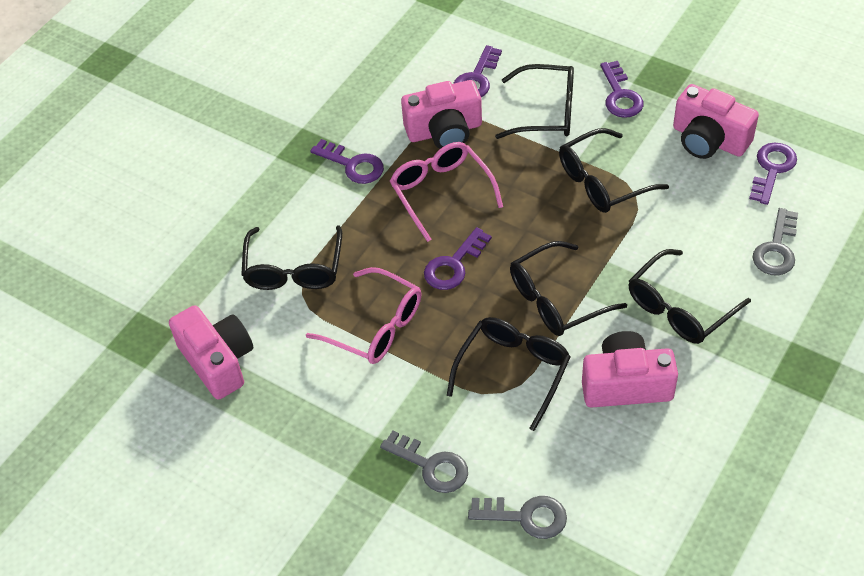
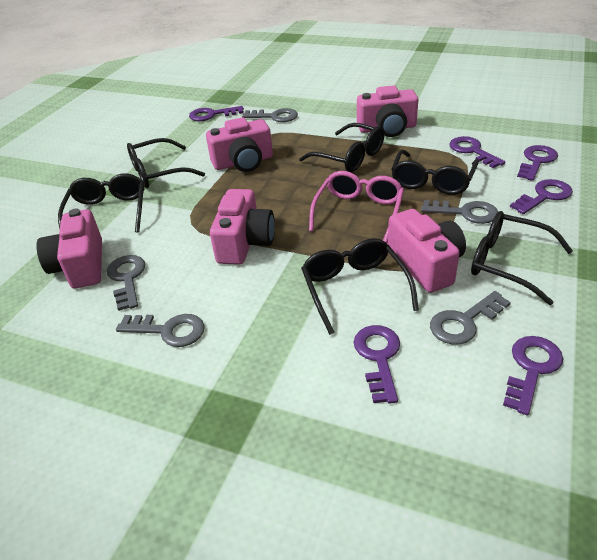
grey key: 3 -> 5
pink camera: 4 -> 5
pink glasses: 2 -> 1
purple key: 5 -> 6

